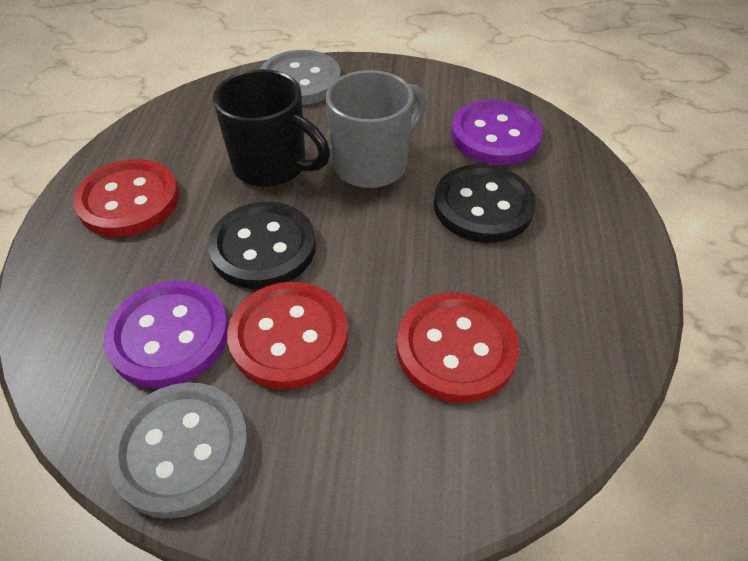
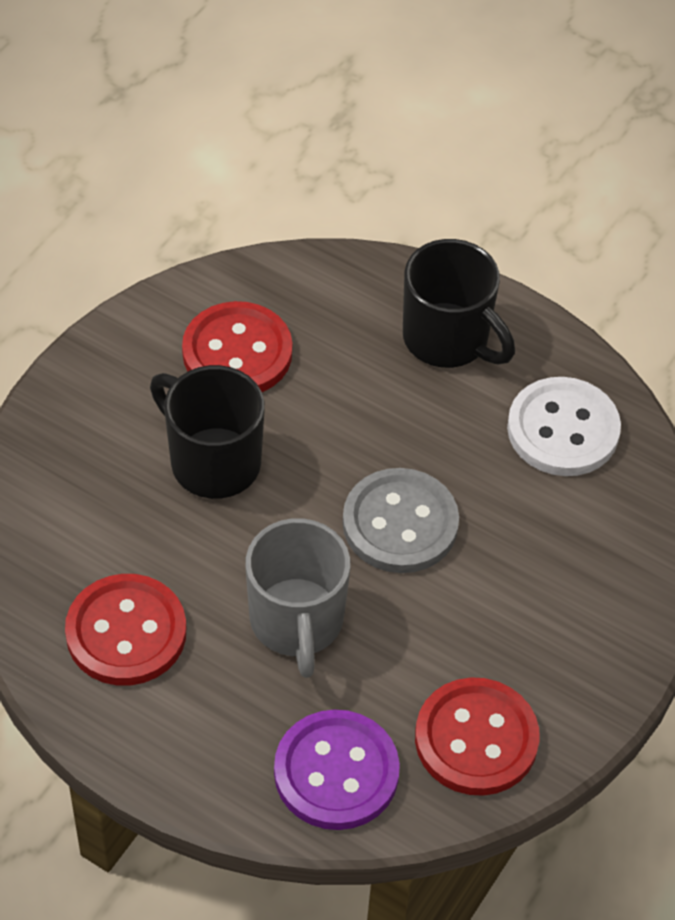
black button: 2 -> 0
black mug: 1 -> 2
grey button: 2 -> 1
purple button: 2 -> 1
white button: 0 -> 1

